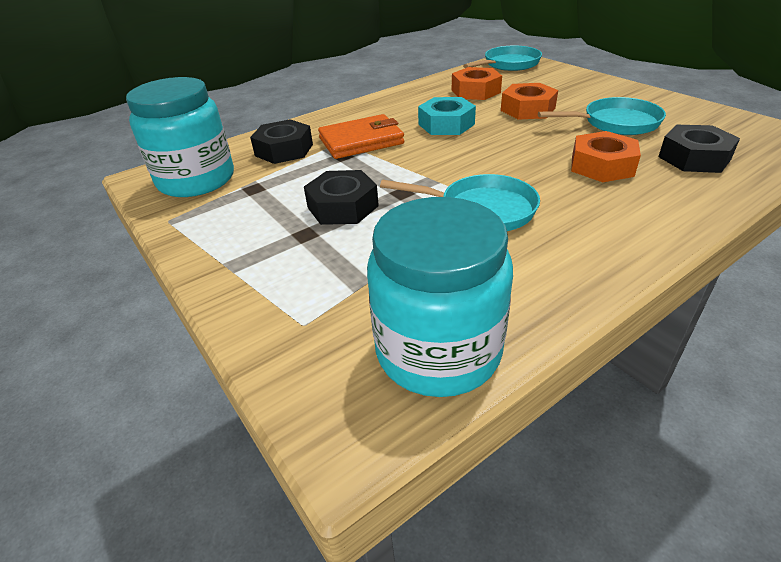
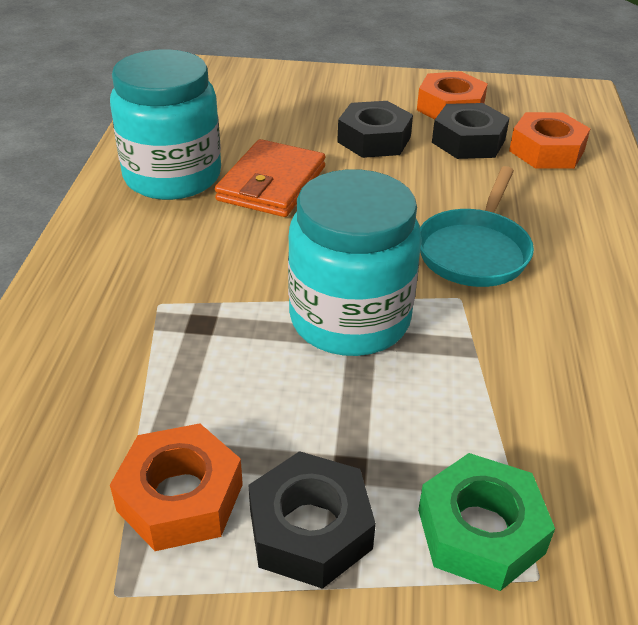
green nut: 0 -> 1
turquoise nut: 1 -> 0
turquoise pan: 3 -> 1

